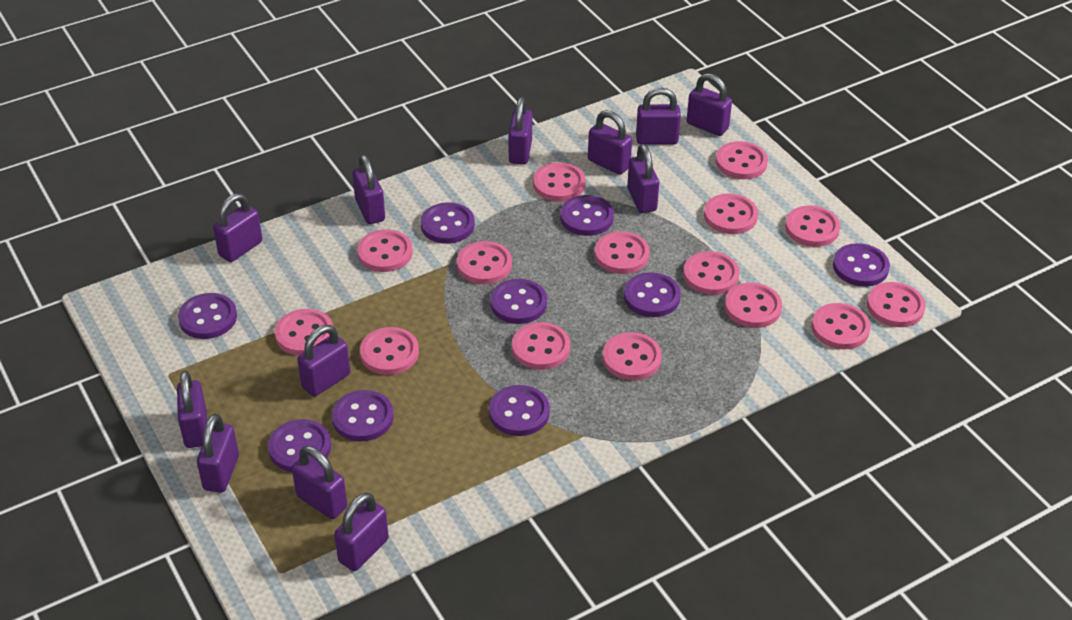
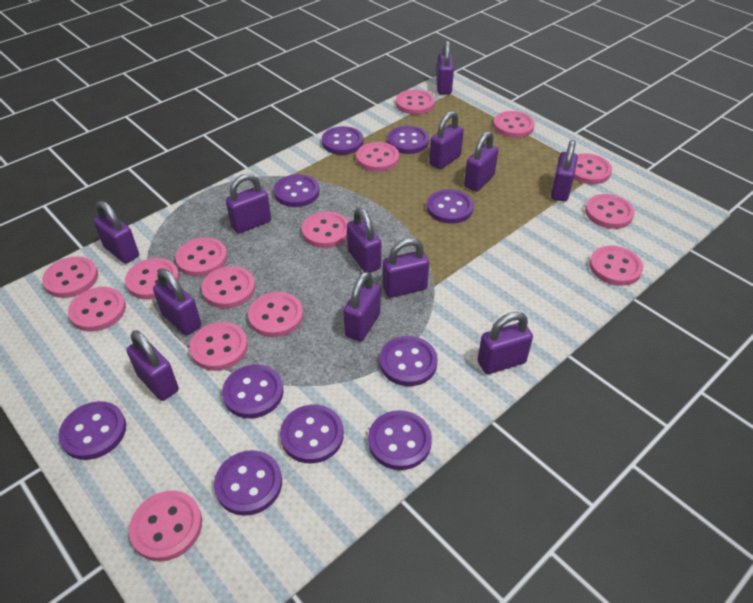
purple button: 9 -> 10

